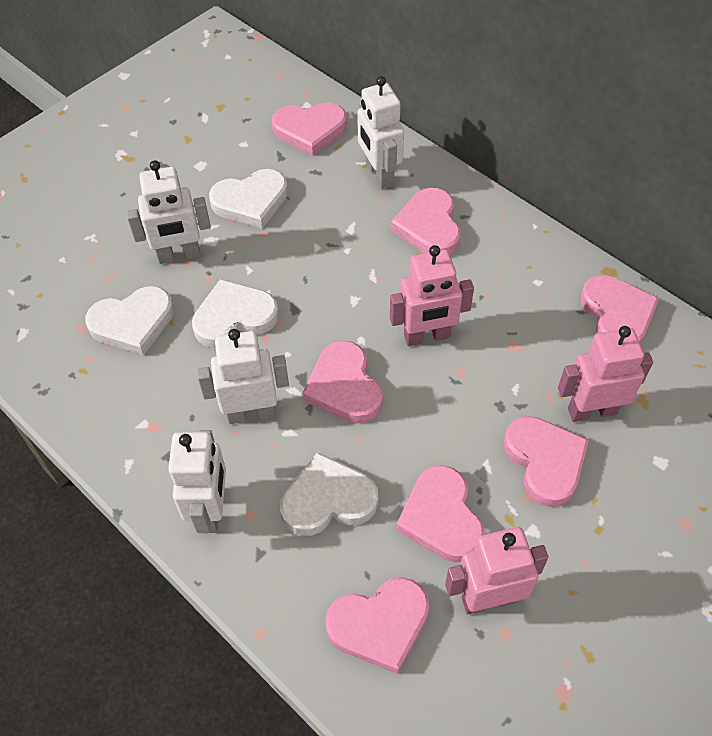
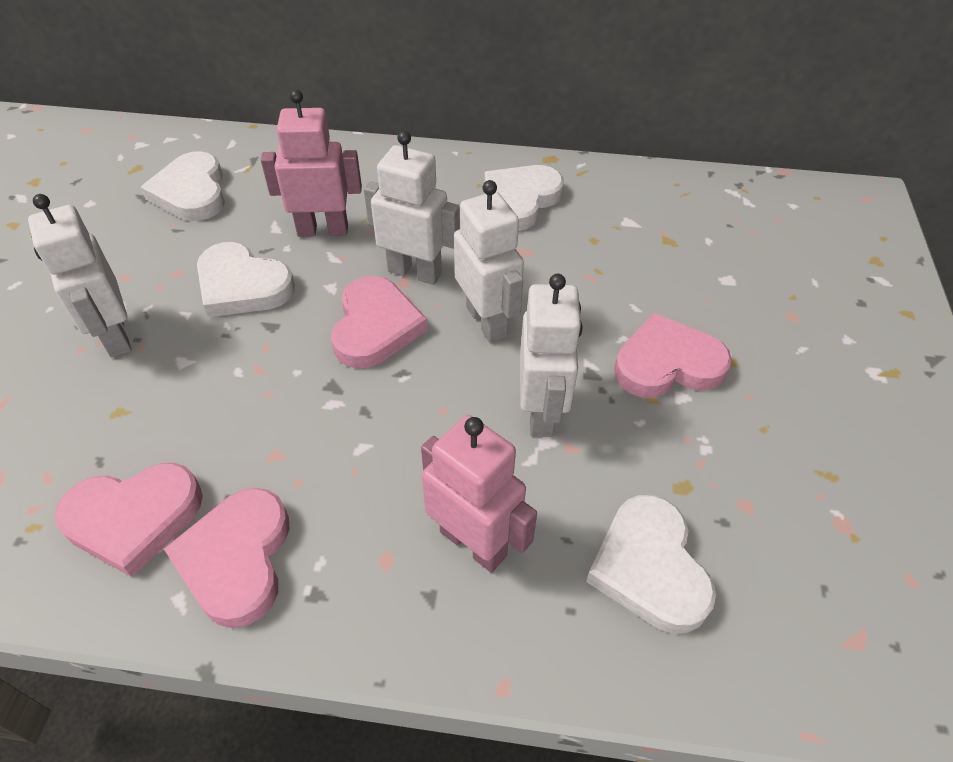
pink heart: 7 -> 4
pink robot: 3 -> 2

